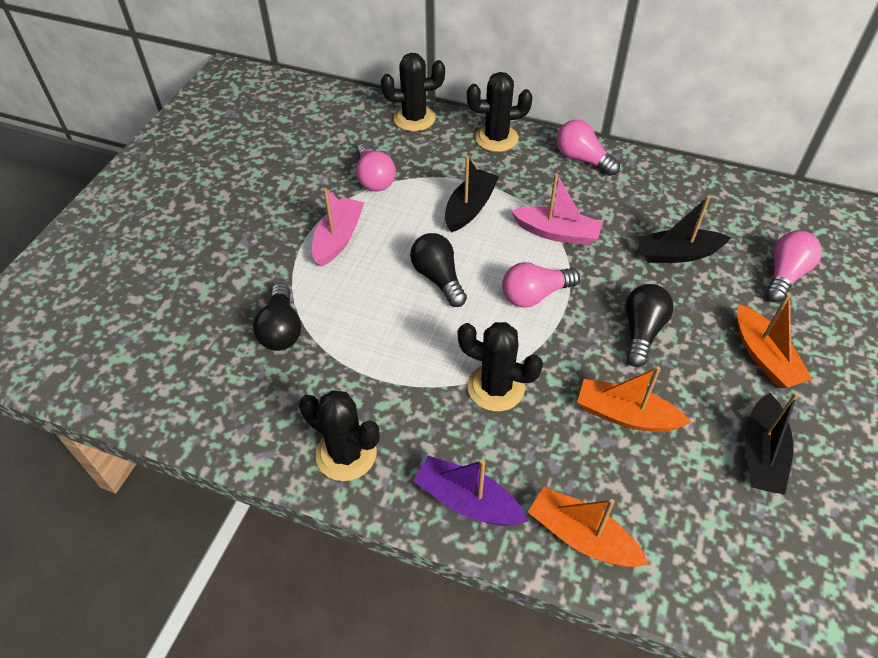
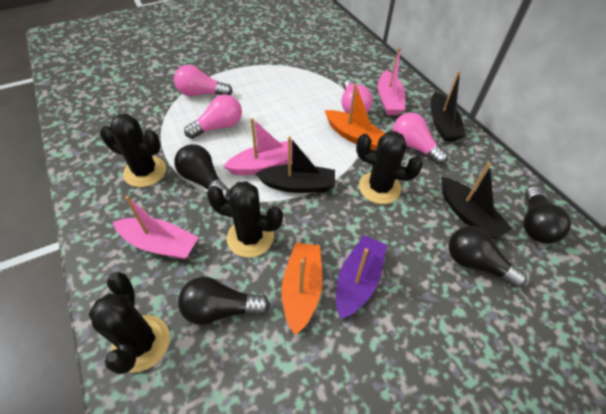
black light bulb: 3 -> 4
orange boat: 3 -> 2
pink boat: 2 -> 3

